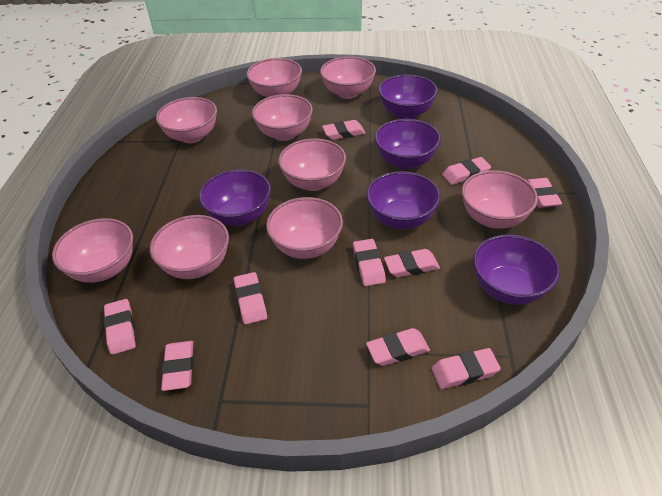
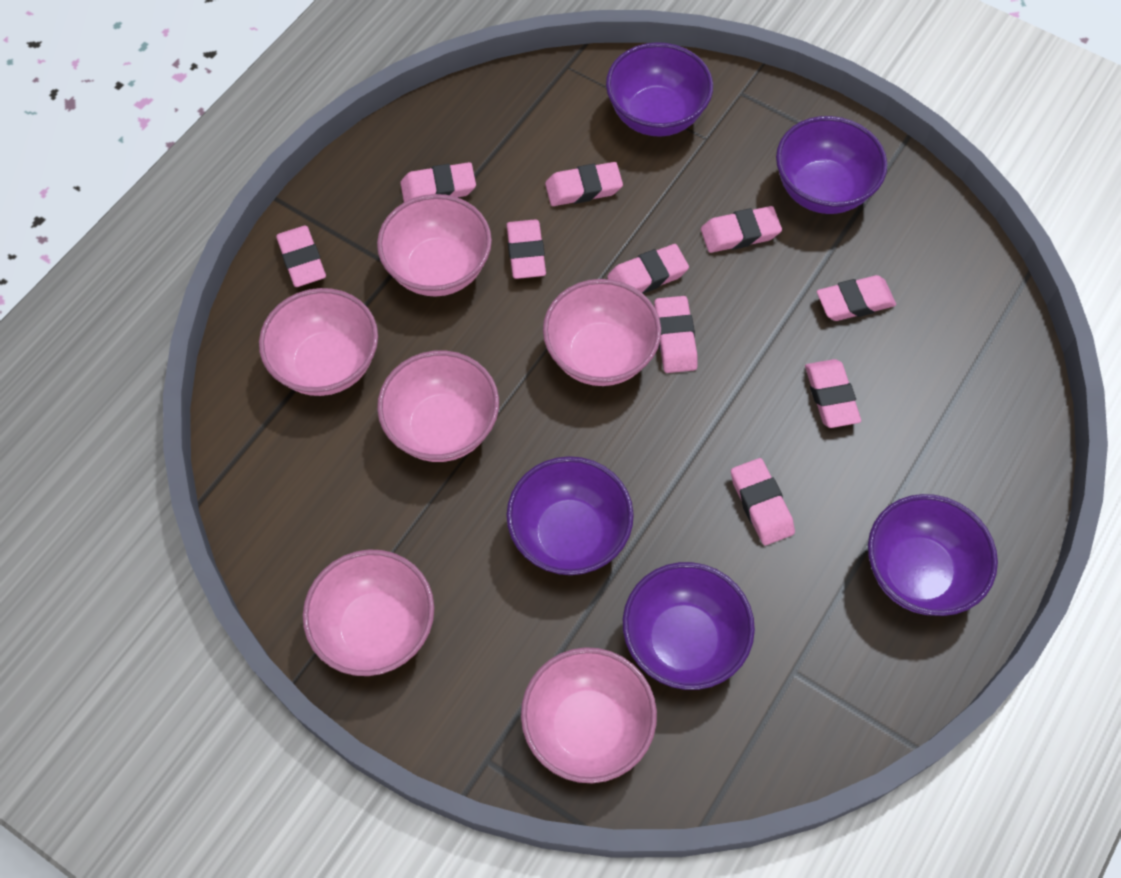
pink bowl: 9 -> 6

